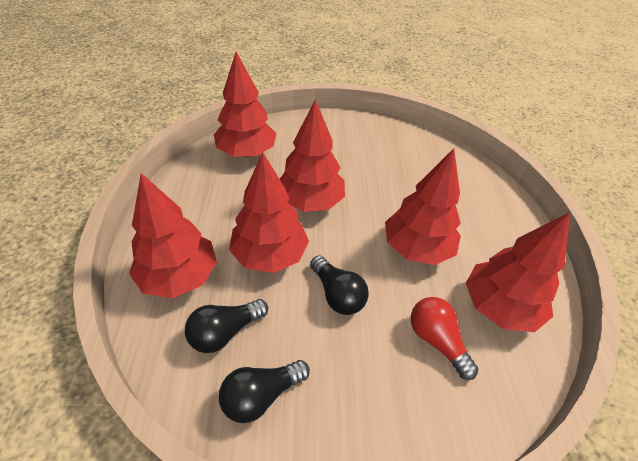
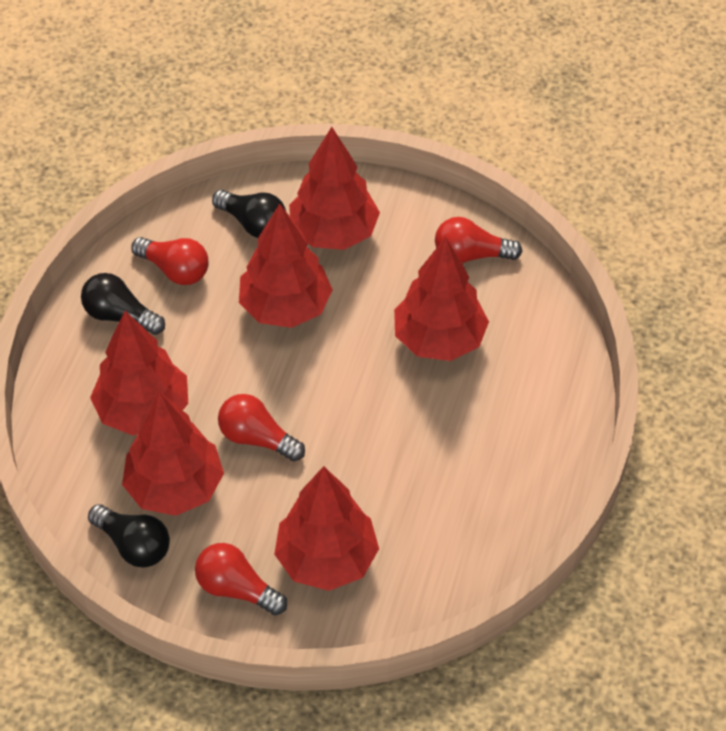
red light bulb: 1 -> 4

